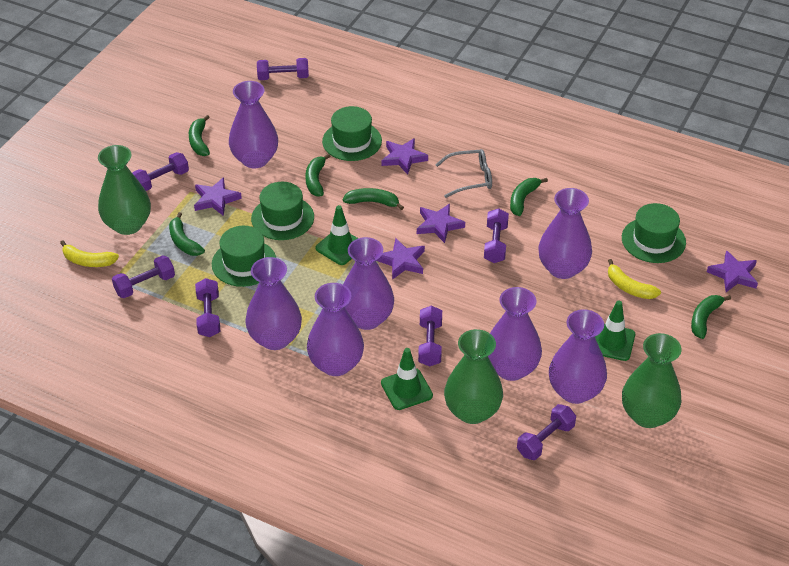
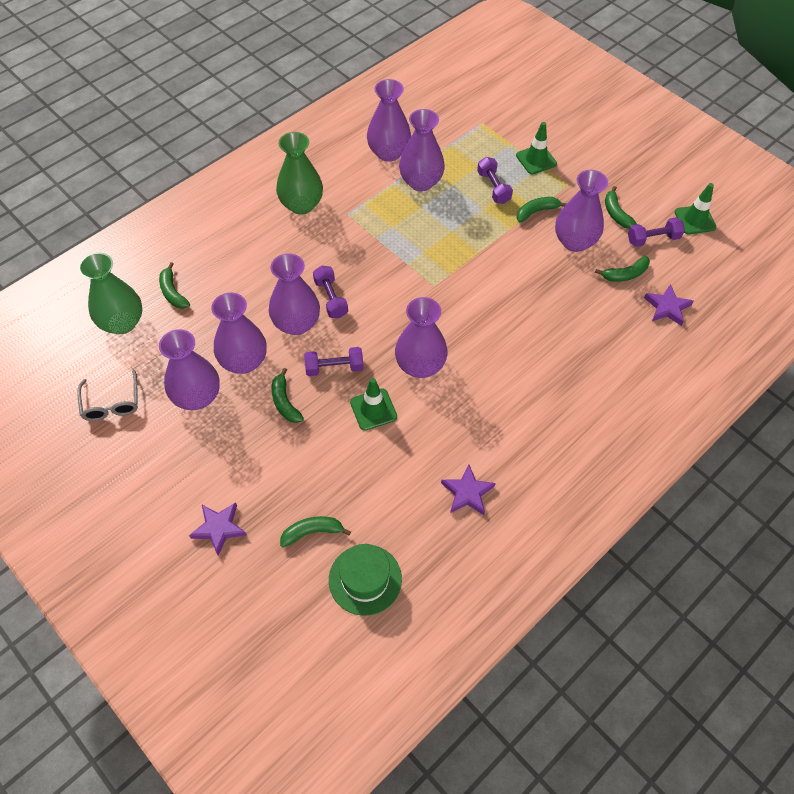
green hat: 4 -> 1
green vase: 3 -> 2
purple dumbbell: 7 -> 4
purple star: 5 -> 3
yellow banana: 2 -> 0

